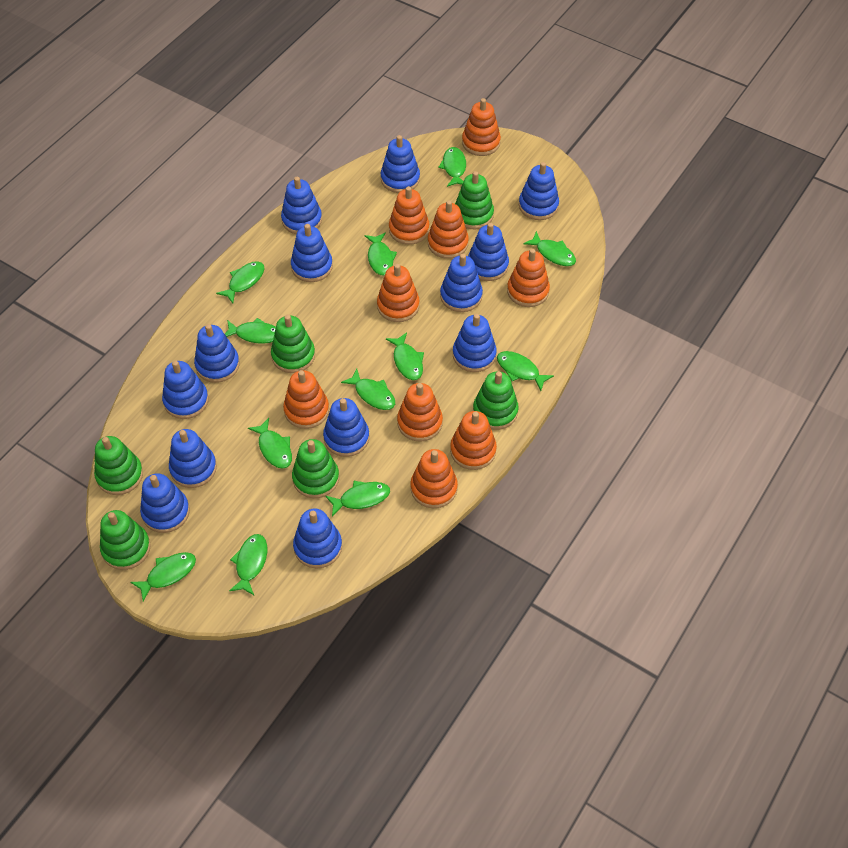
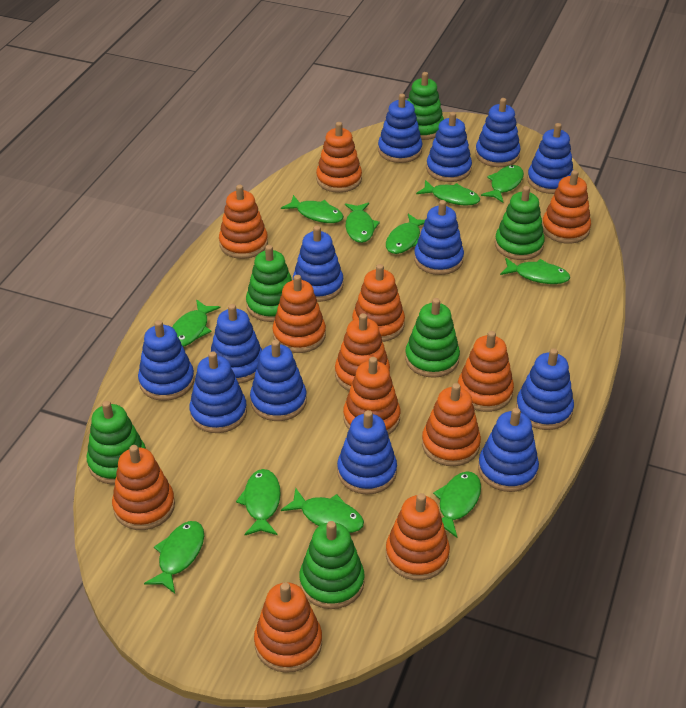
green fish: 12 -> 11
orange stacking toy: 9 -> 12

